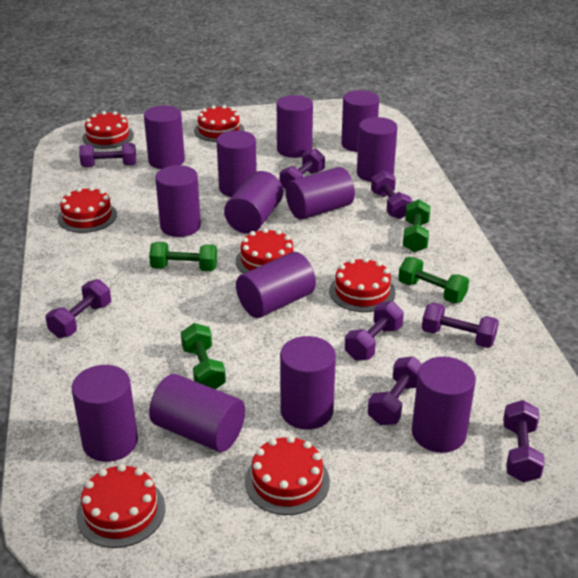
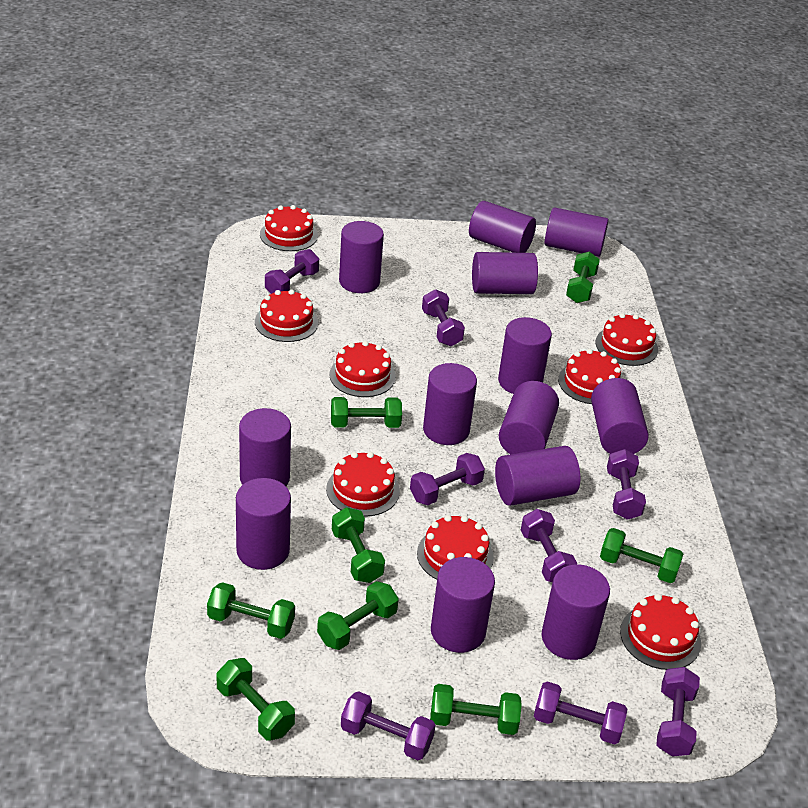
green dumbbell: 4 -> 8
red cake: 7 -> 8

